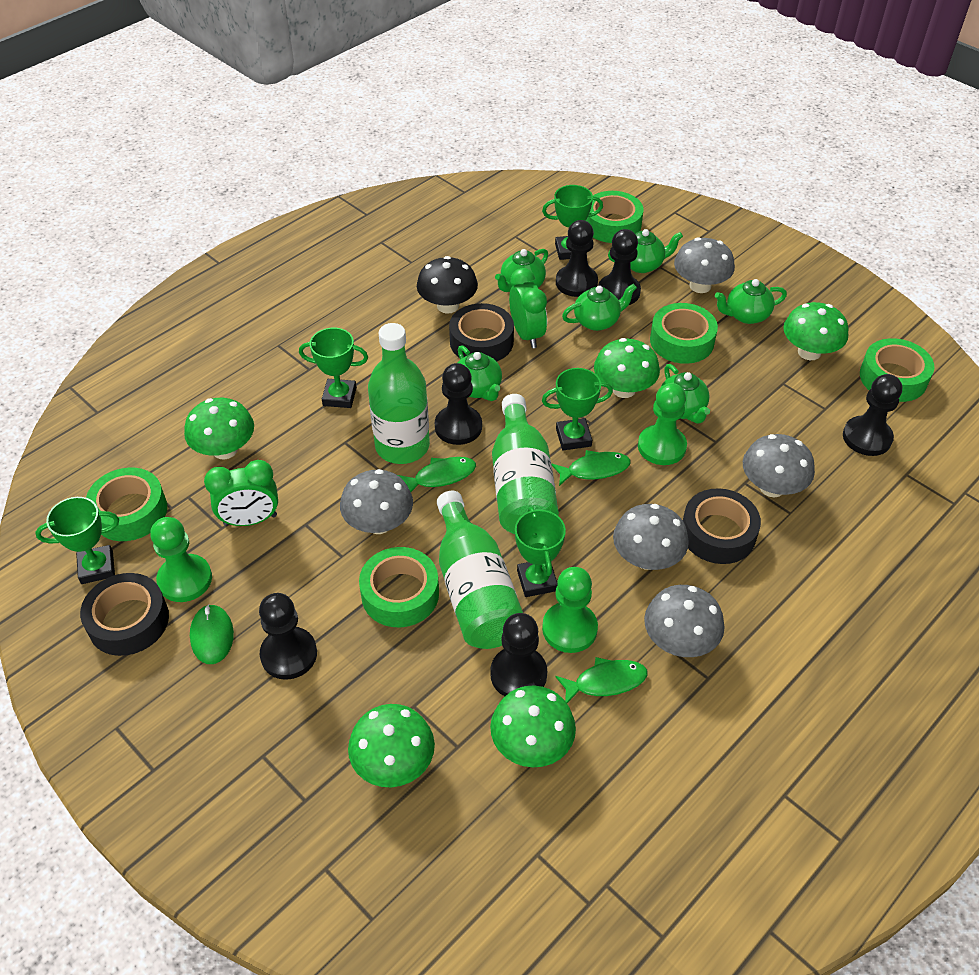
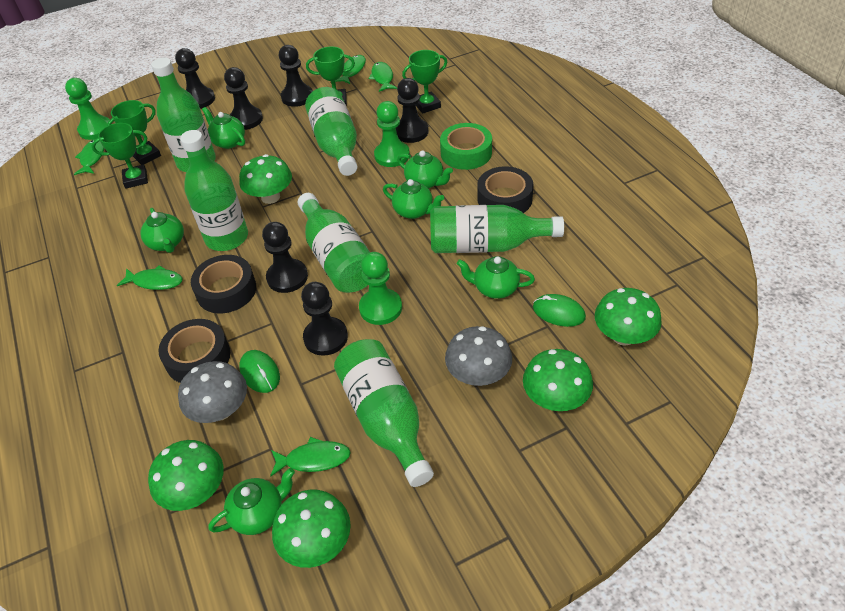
black mushroom: 1 -> 0
green bottle: 3 -> 6
green clock: 2 -> 0
green fish: 3 -> 5
green mouse: 1 -> 2
green tape: 5 -> 1
green trophy: 5 -> 4
grey mushroom: 5 -> 2

